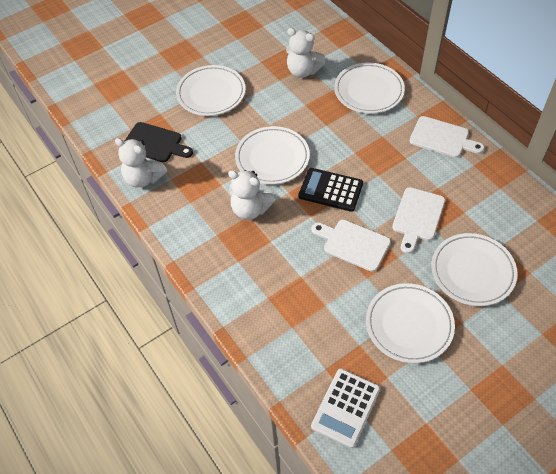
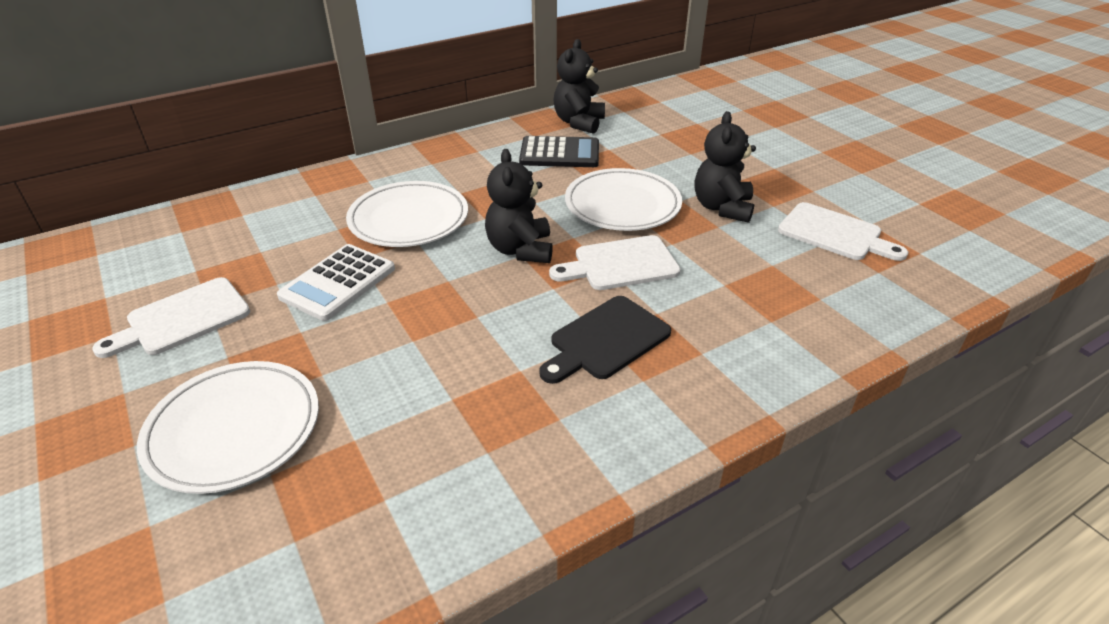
black teddy bear: 0 -> 3
white plate: 5 -> 3
white teddy bear: 3 -> 0

